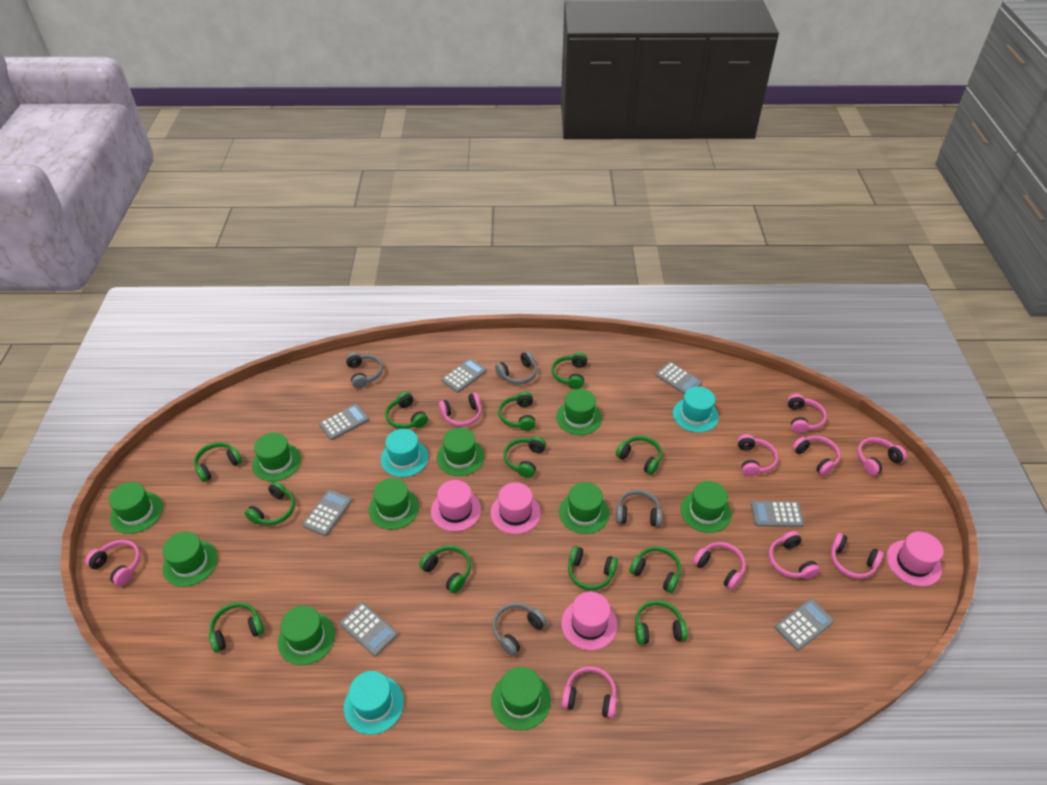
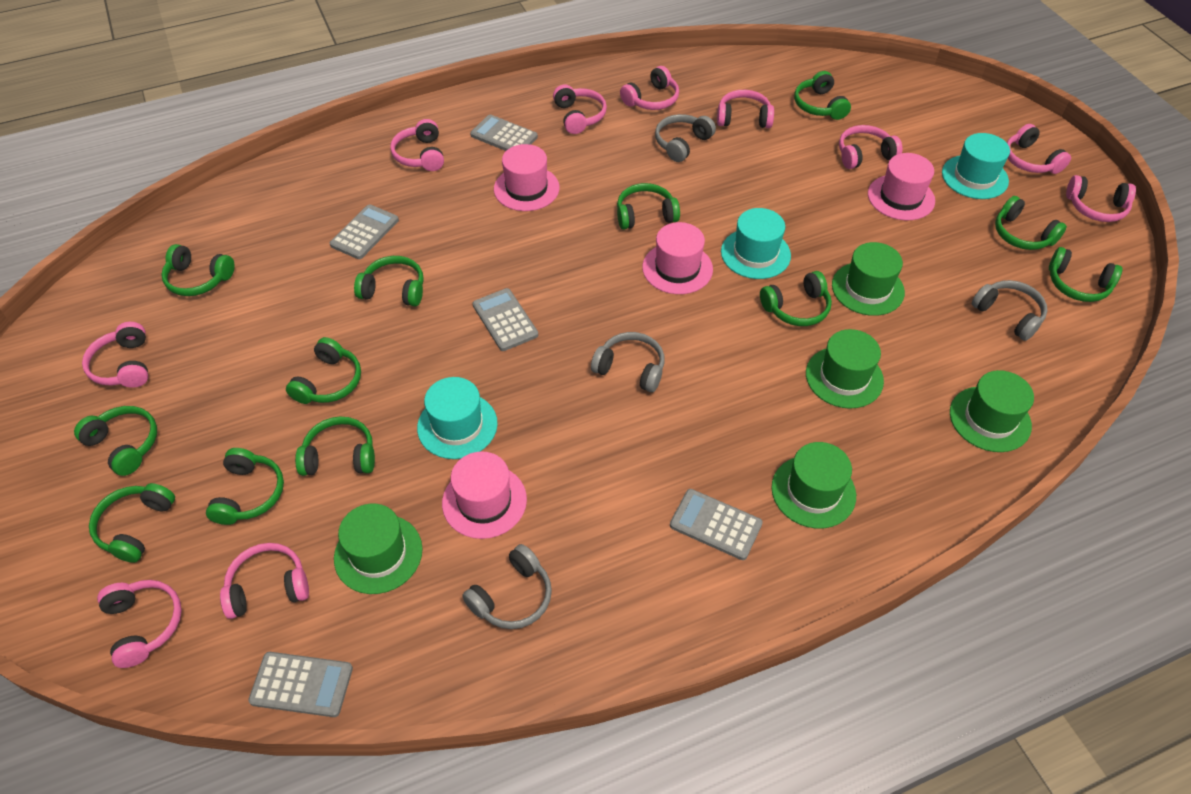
green hat: 10 -> 5
grey calculator: 7 -> 5

